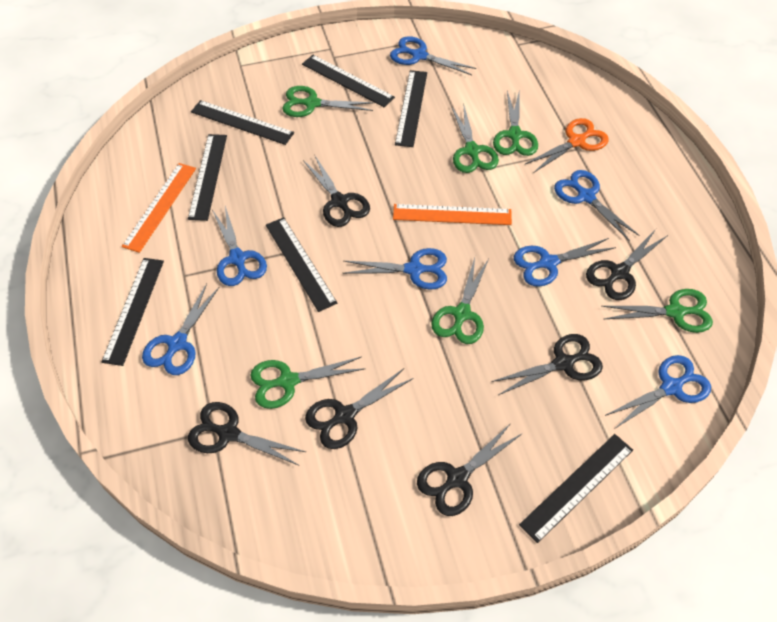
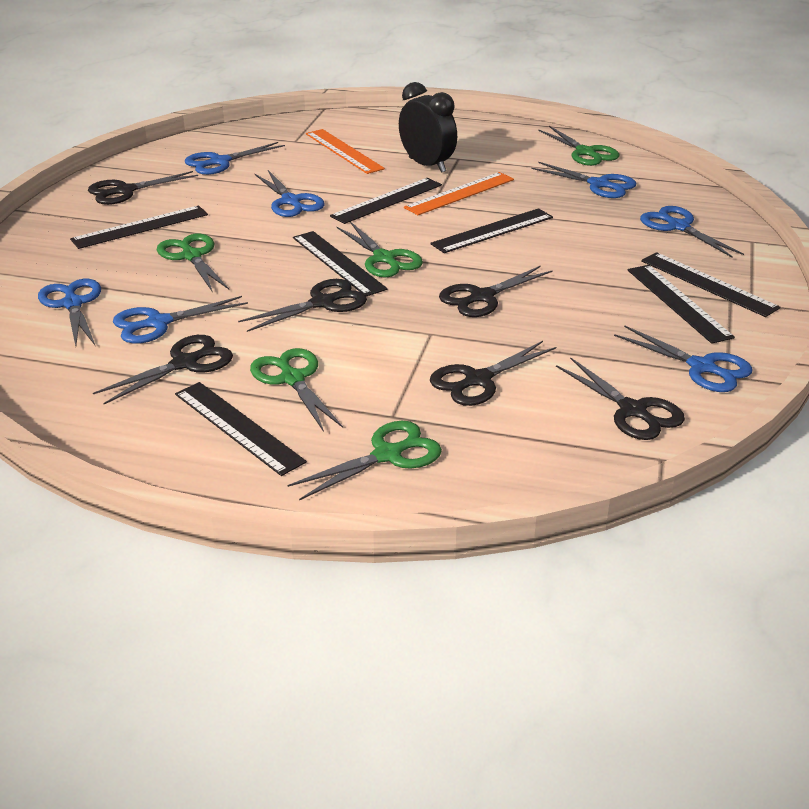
black clock: 0 -> 1
green scissors: 6 -> 5
orange scissors: 1 -> 0

